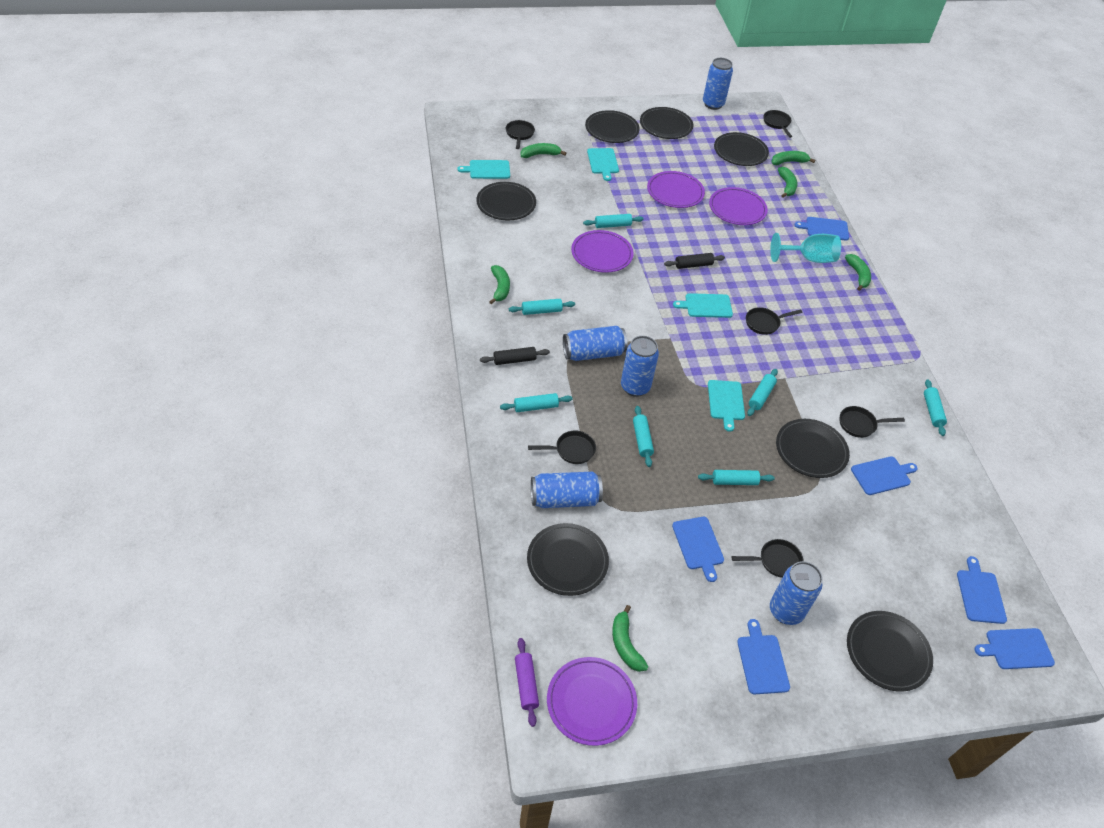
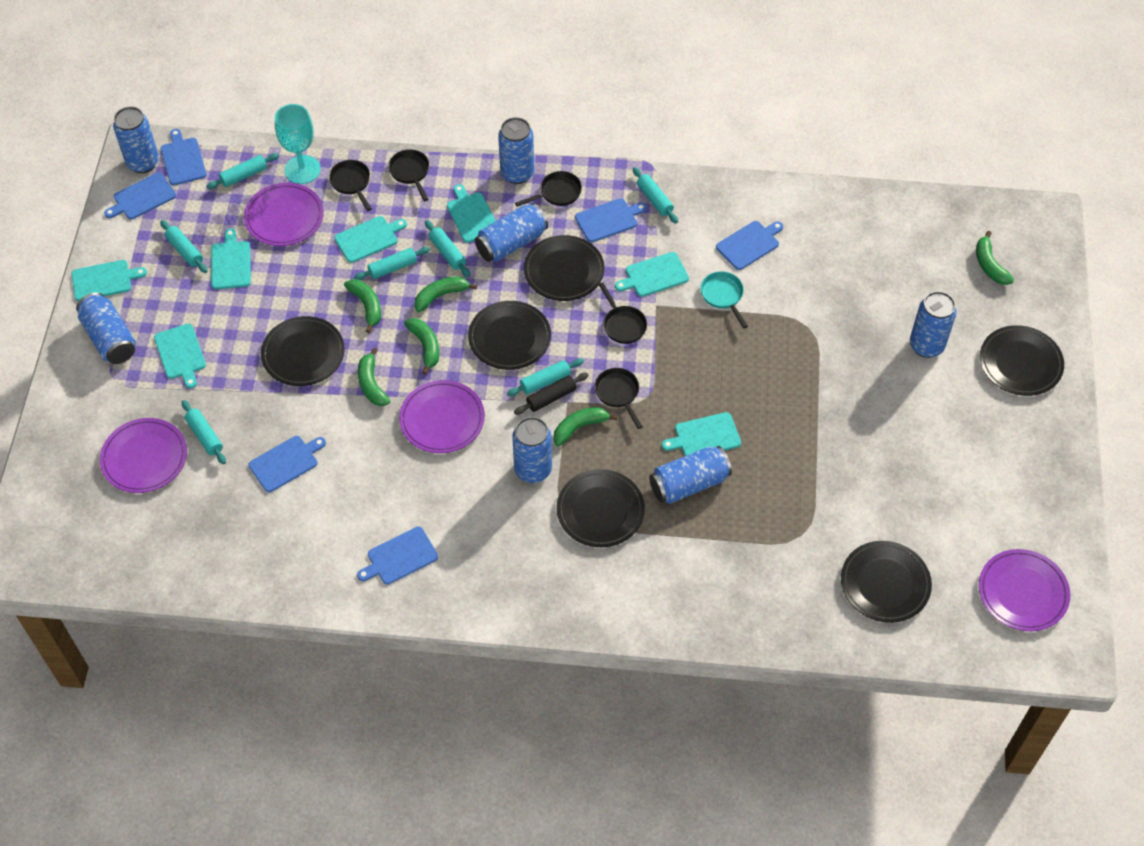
black pan: 6 -> 5
black plate: 7 -> 6
black rolling pin: 2 -> 1
blue can: 5 -> 7
purple rolling pin: 1 -> 0
turquoise cutting board: 4 -> 7
turquoise pan: 0 -> 1

